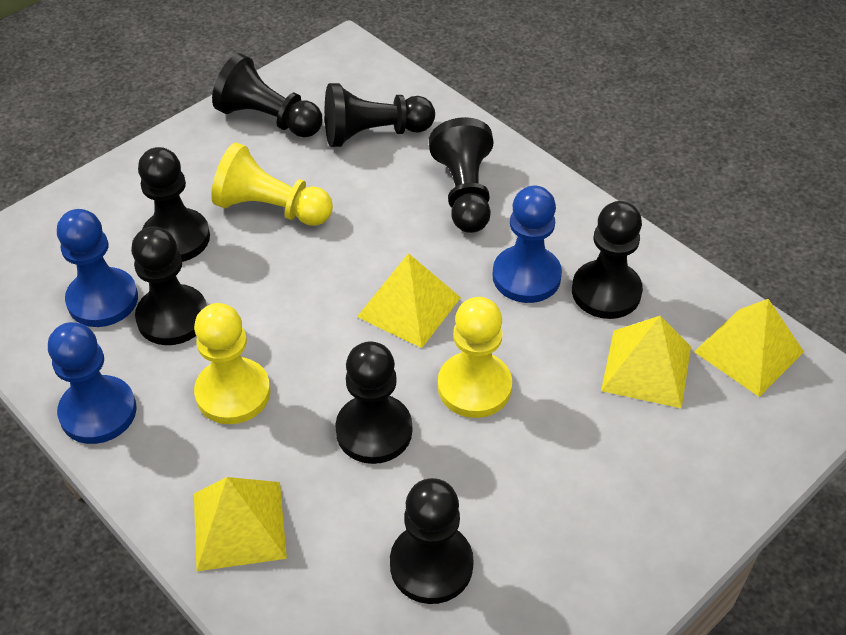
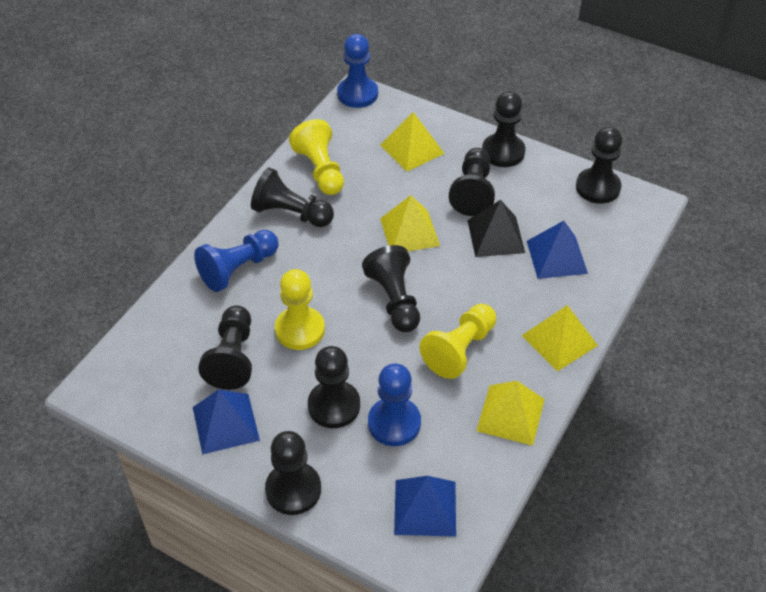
black pyramid: 0 -> 1
blue pyramid: 0 -> 3

